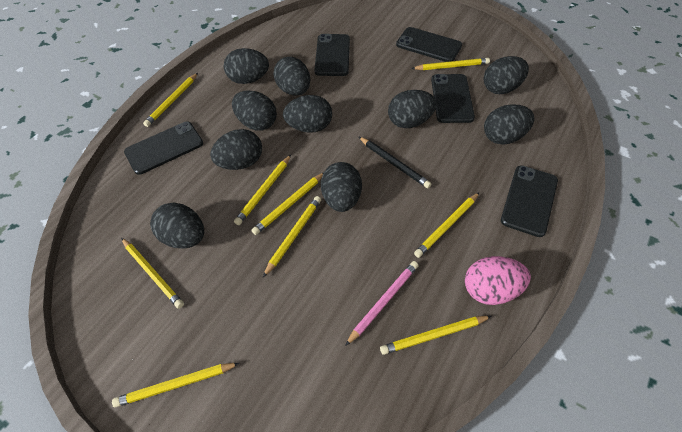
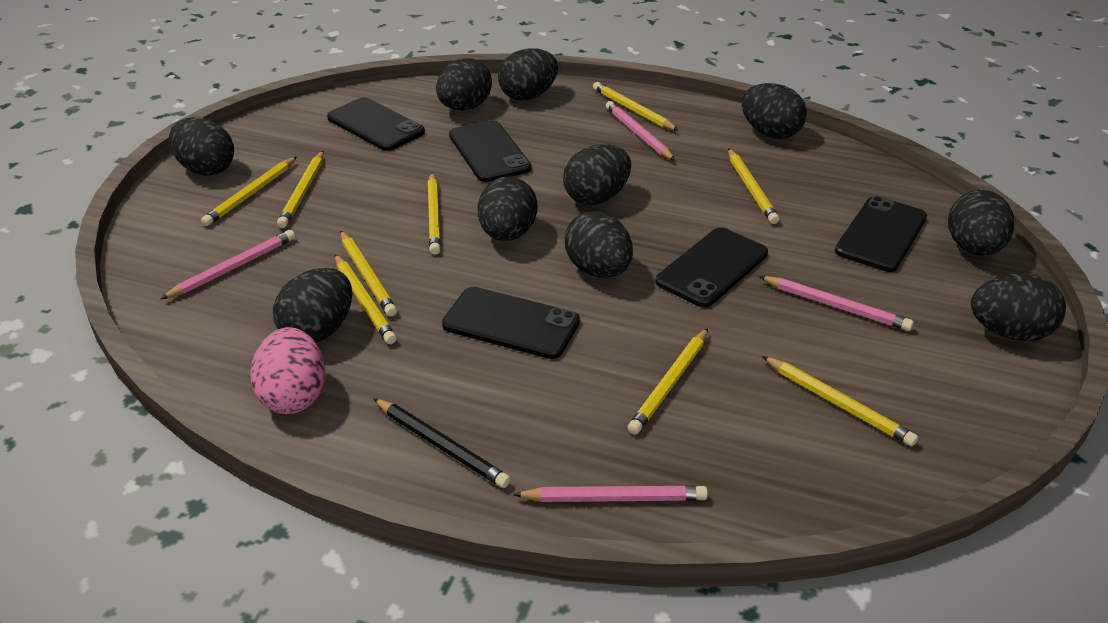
pink pencil: 1 -> 4

